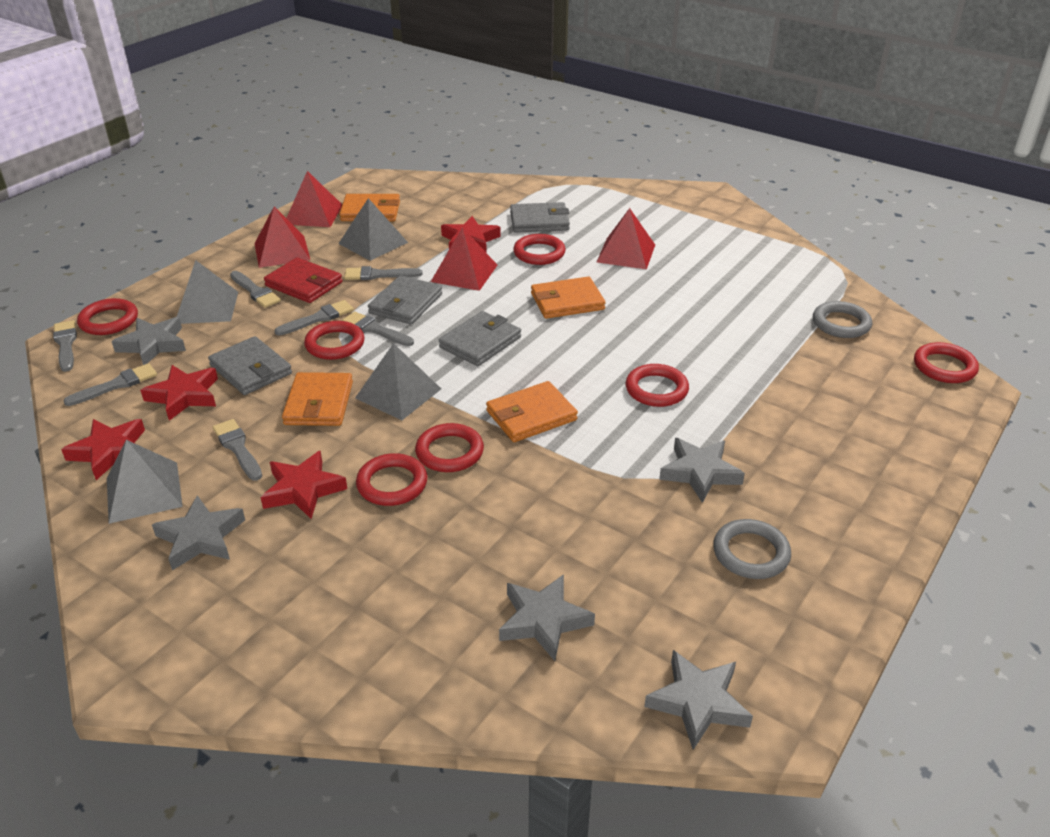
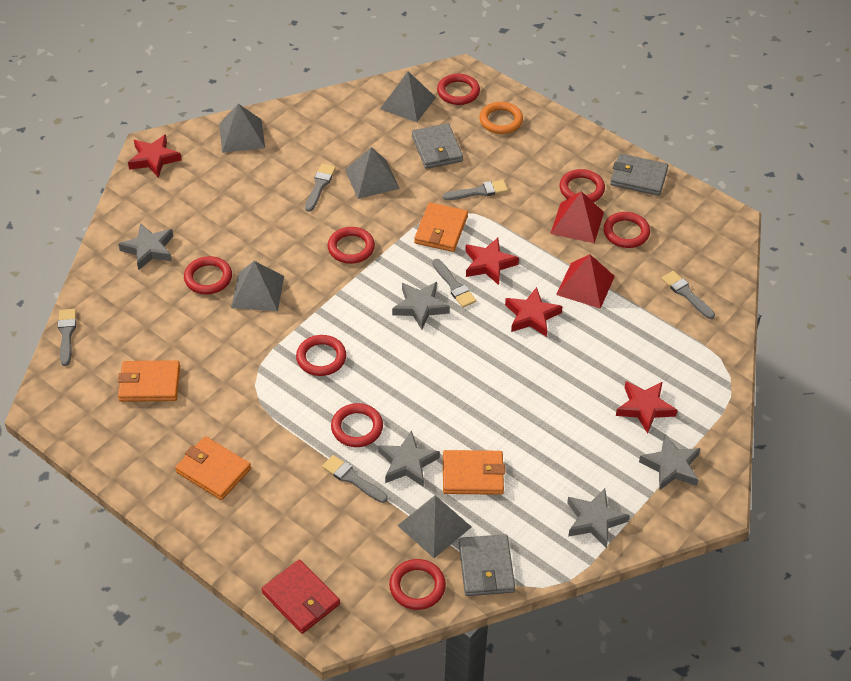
grey brush: 7 -> 6
grey pyramid: 4 -> 5
grey ring: 2 -> 0
grey wallet: 4 -> 3
orange ring: 0 -> 1
red pyramid: 4 -> 2
red ring: 7 -> 8

